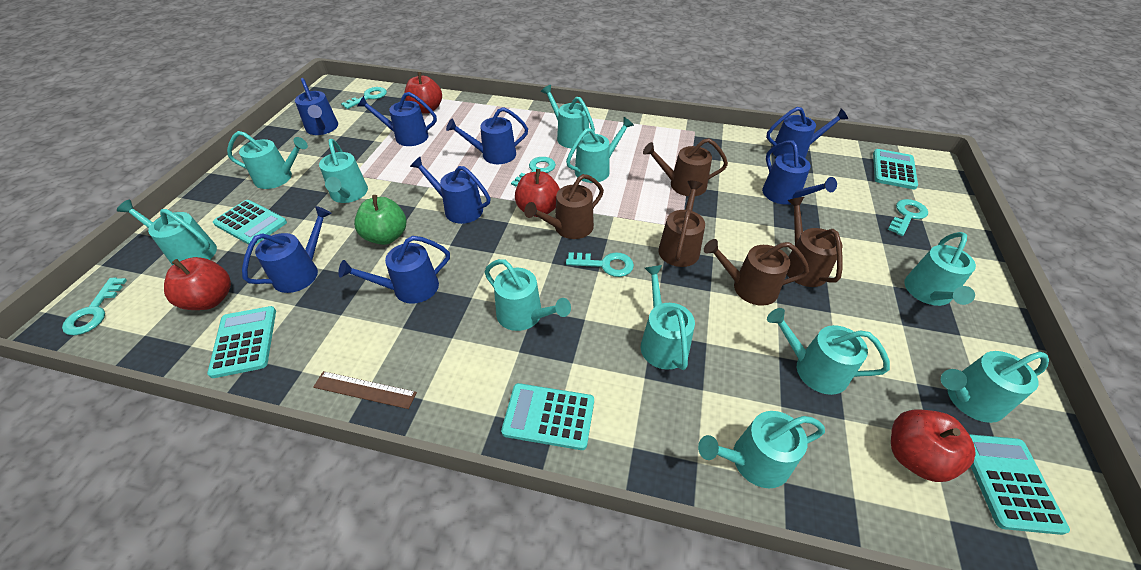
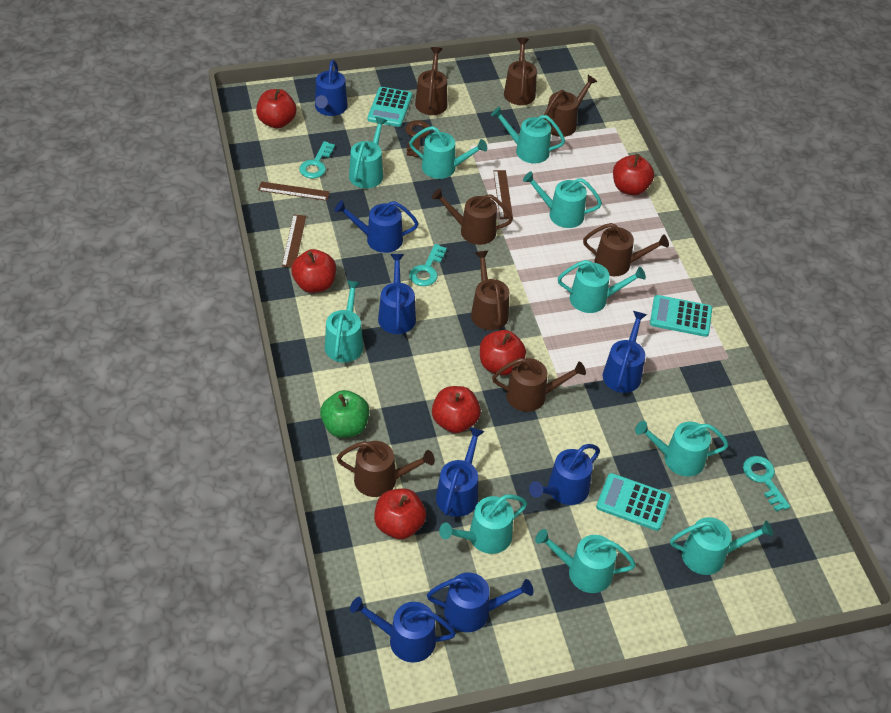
brown key: 0 -> 1
brown ruler: 1 -> 3
brown watering can: 5 -> 8
red apple: 4 -> 6
turquoise calculator: 5 -> 3
turquoise key: 5 -> 3
turquoise watering can: 11 -> 10

